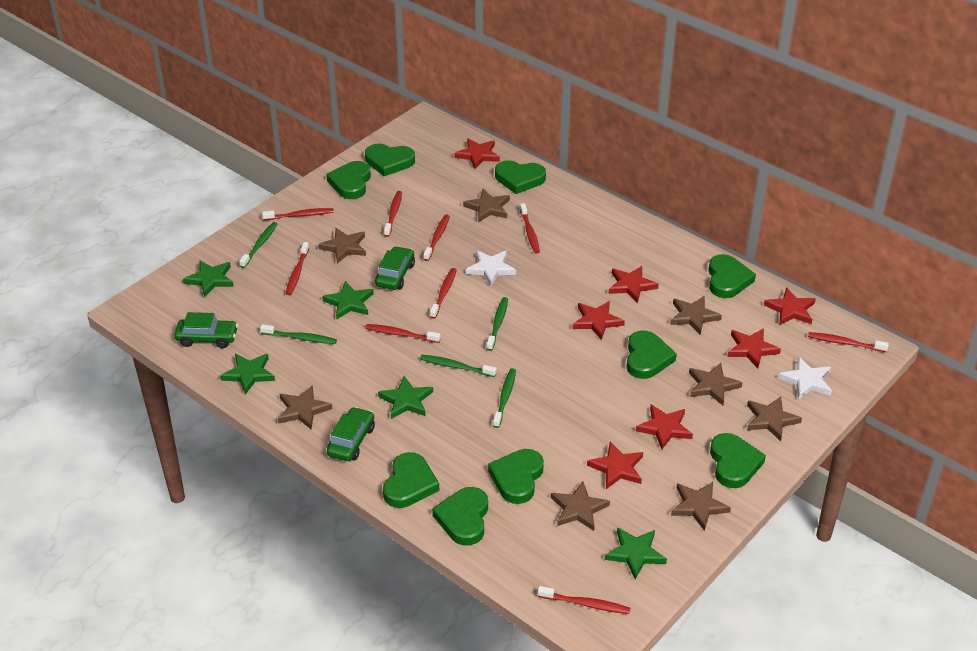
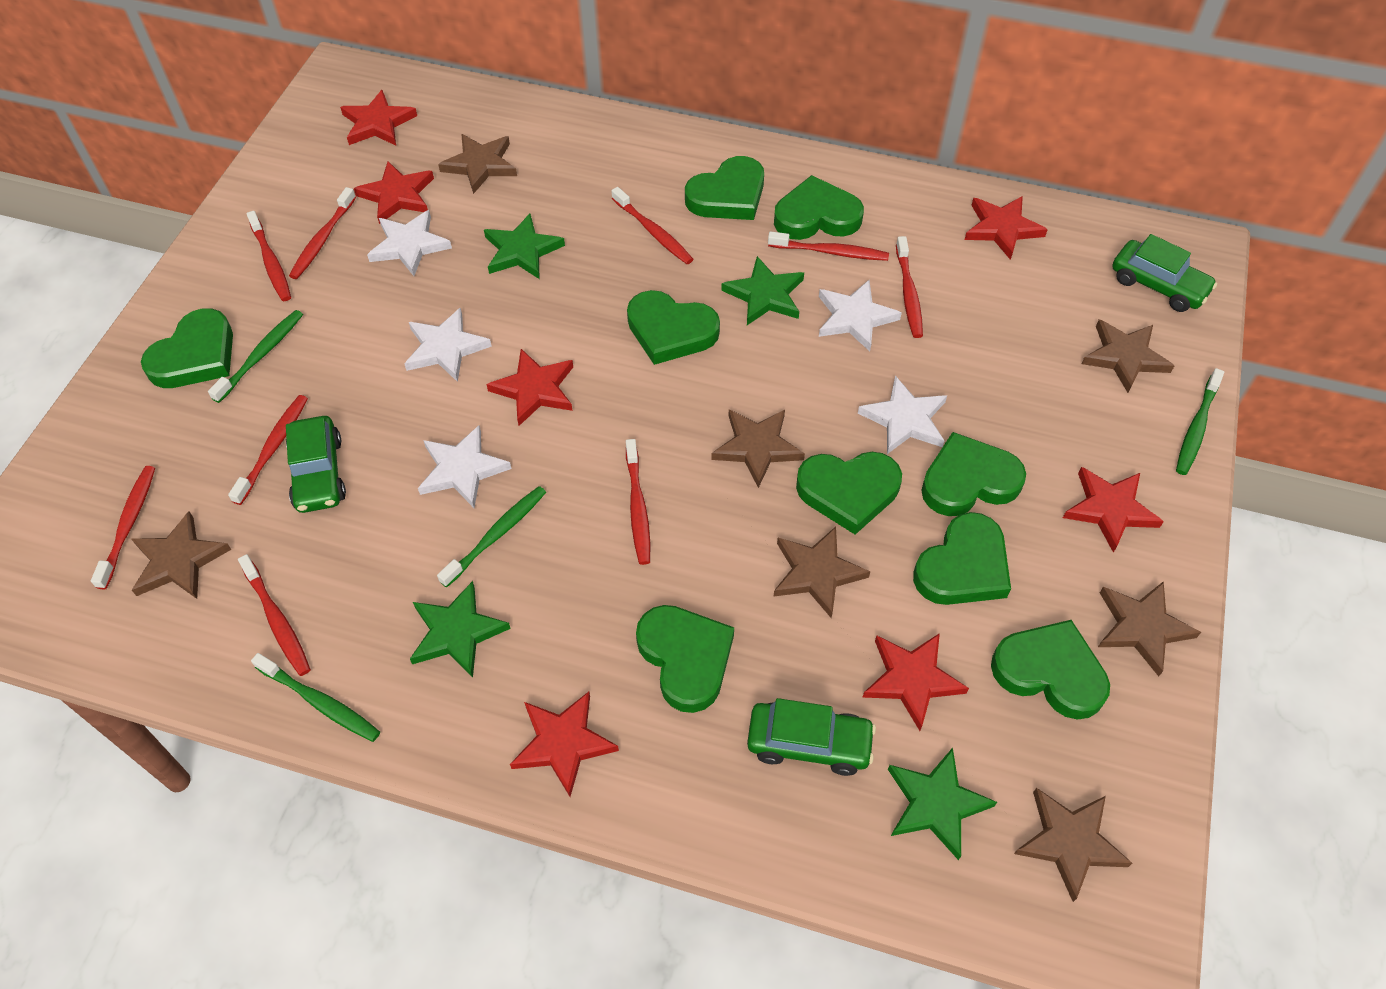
brown star: 8 -> 7
green star: 5 -> 4
green toothbrush: 5 -> 4
white star: 2 -> 5

